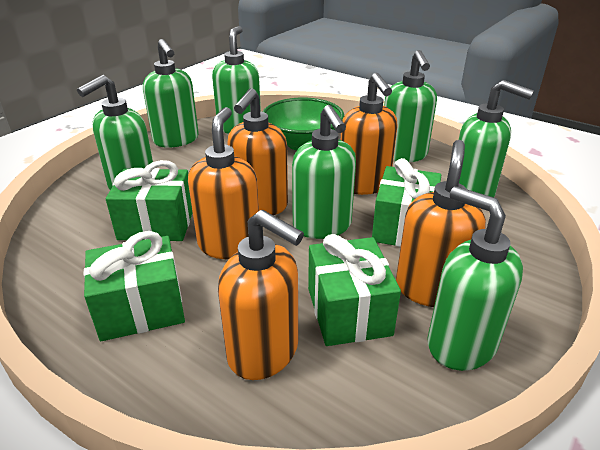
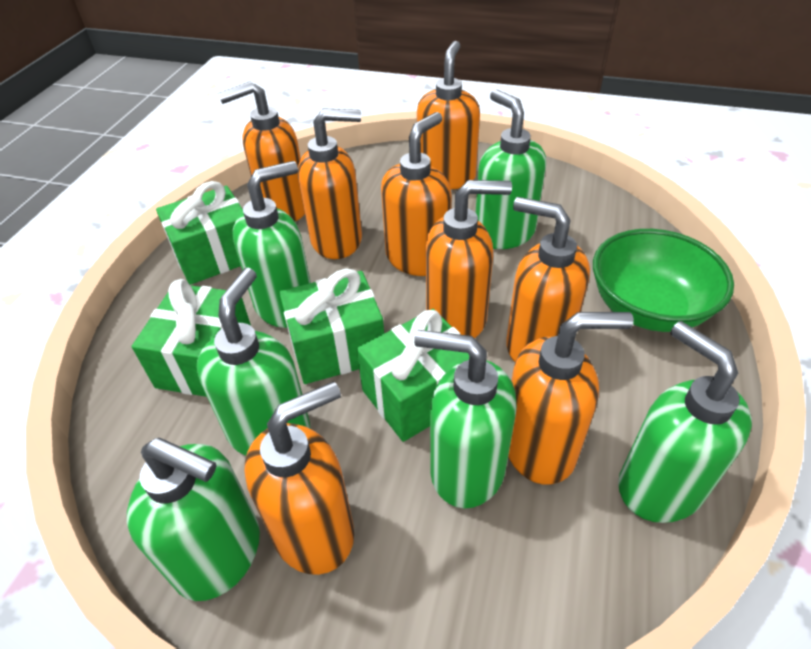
green soap dispenser: 7 -> 6
orange soap dispenser: 5 -> 8

